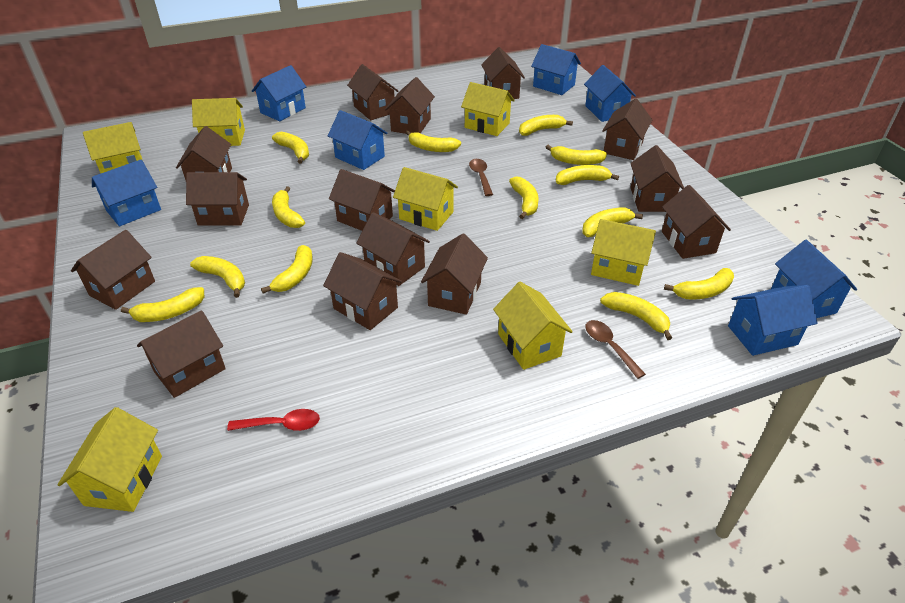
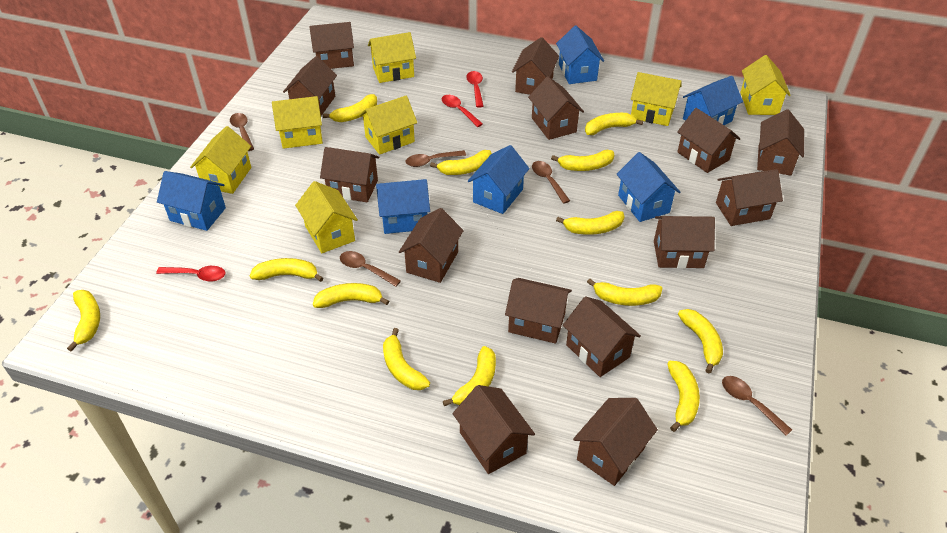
blue house: 7 -> 6
brown spoon: 2 -> 5
red spoon: 1 -> 3

